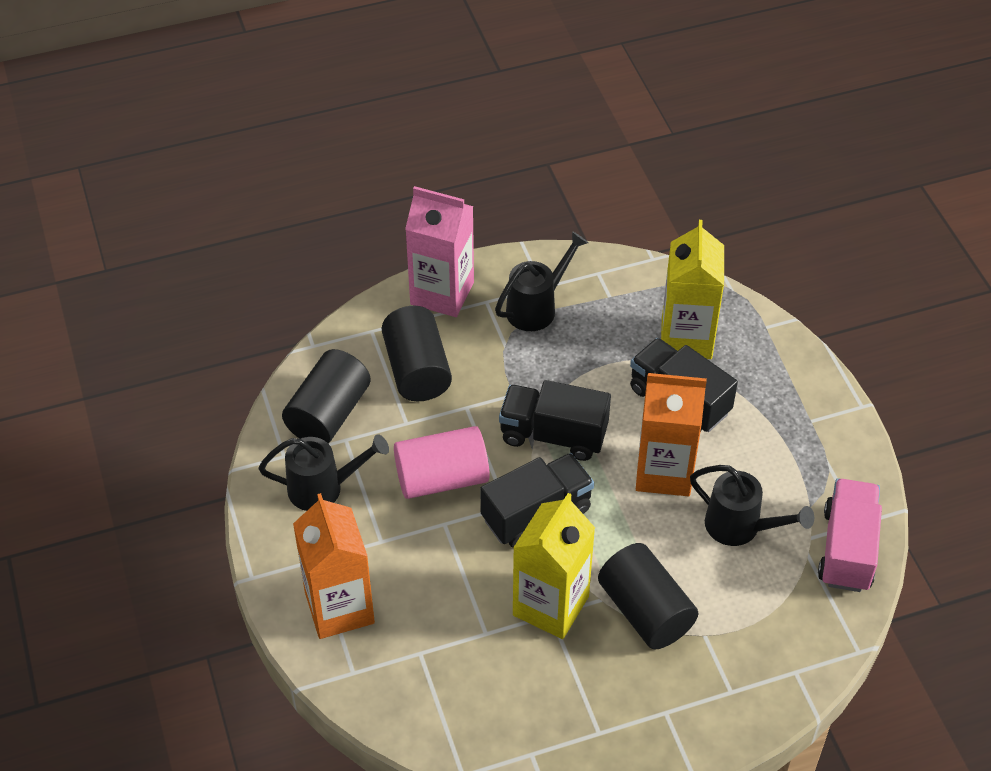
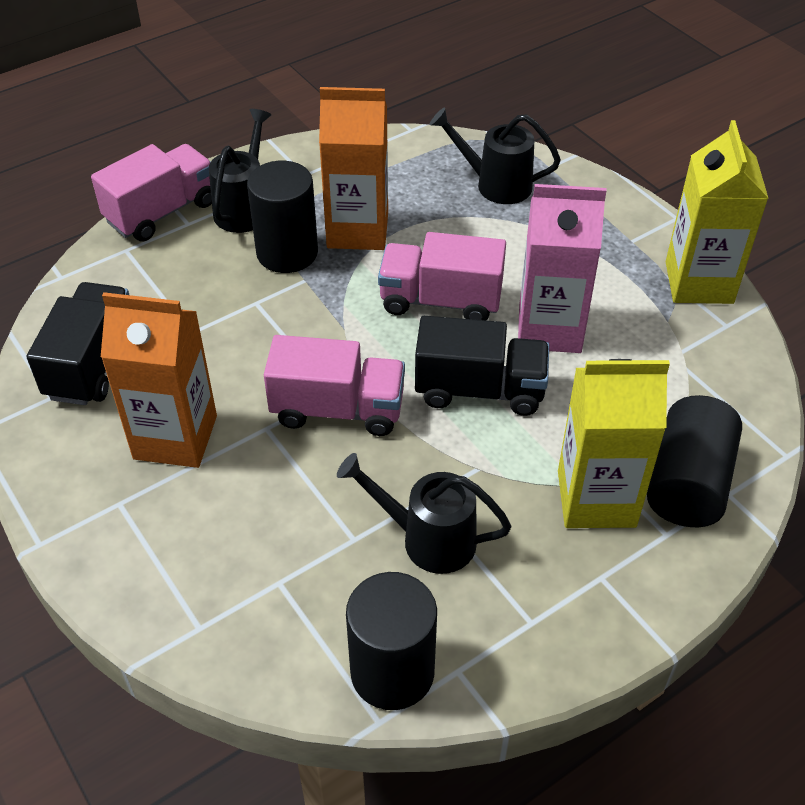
black truck: 3 -> 2
pink cylinder: 1 -> 0
pink truck: 1 -> 3

